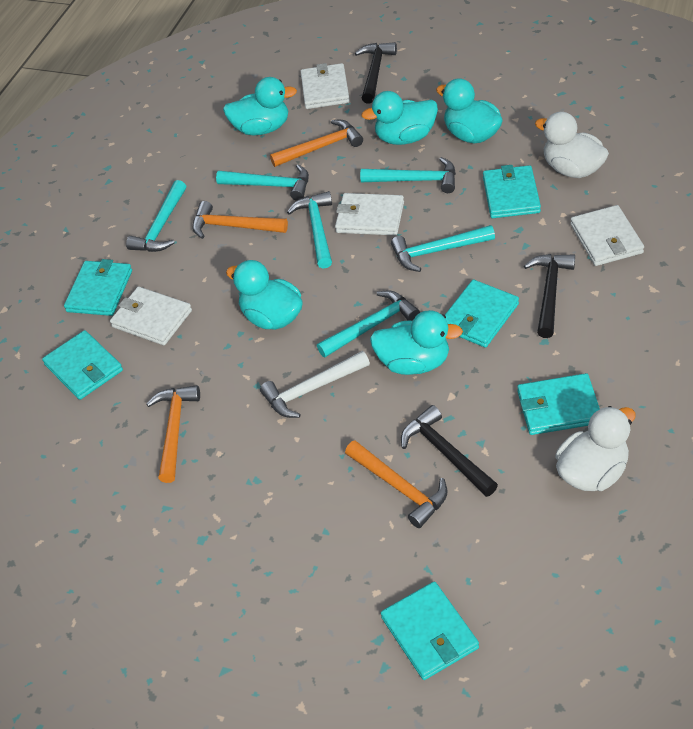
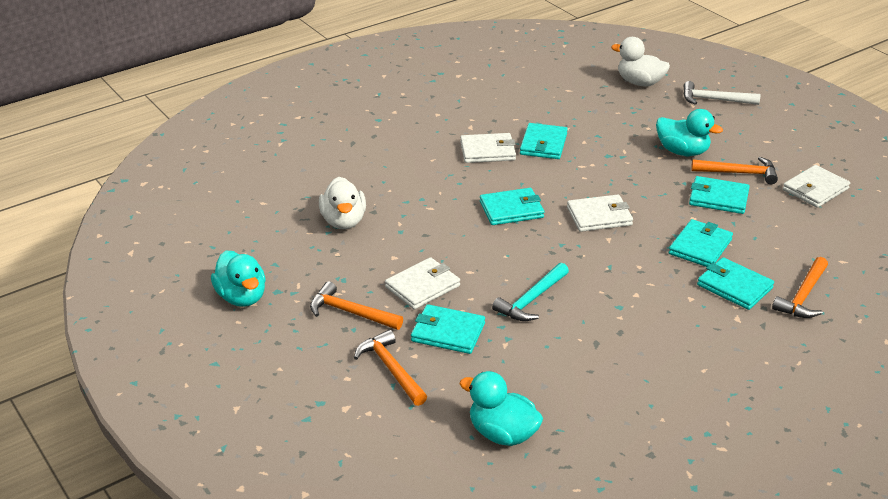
black hammer: 3 -> 0
turquoise duck: 5 -> 3
turquoise hammer: 6 -> 1

